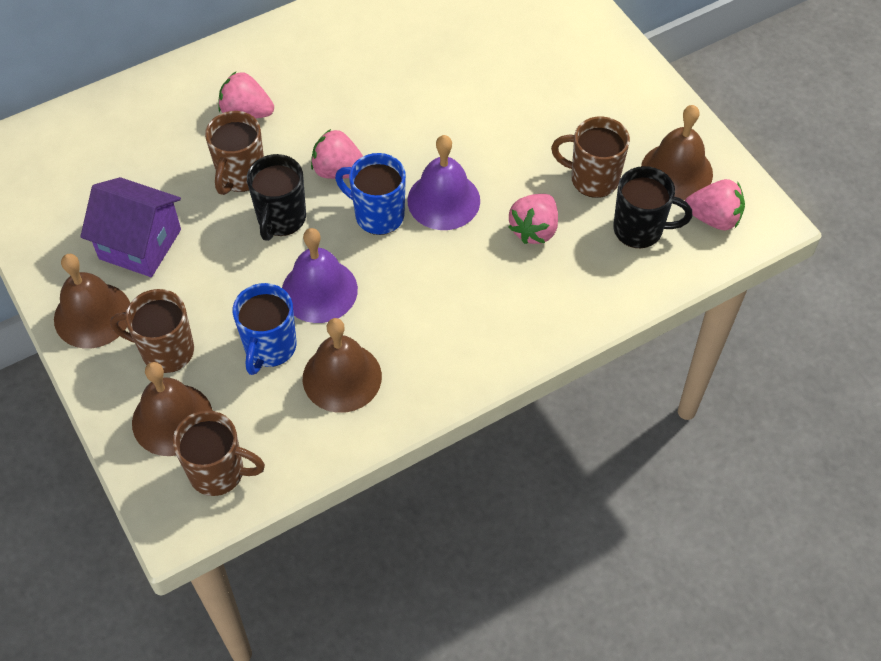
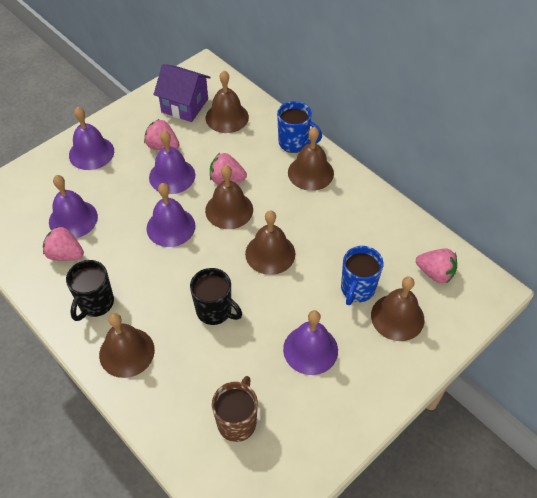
brown bell: 4 -> 6
brown mug: 4 -> 1
purple bell: 2 -> 5

